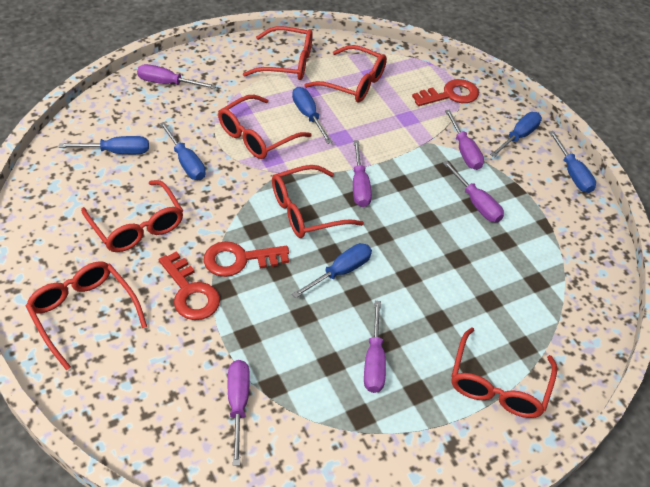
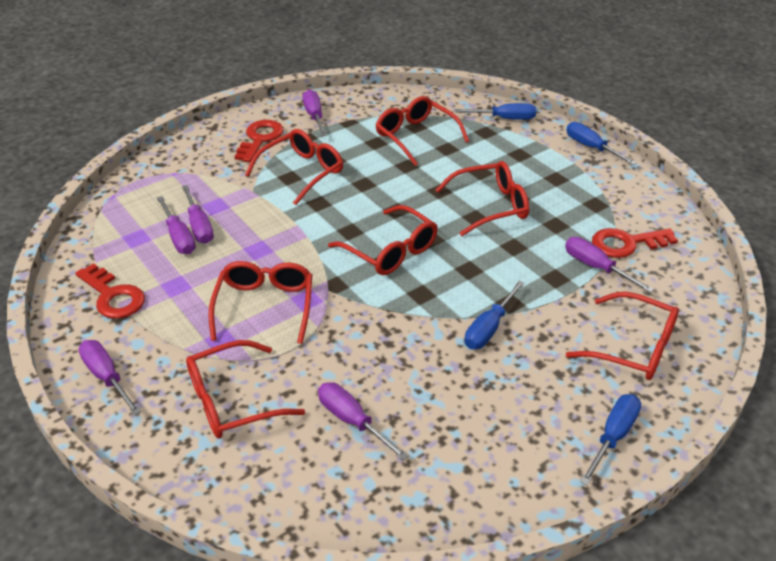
blue screwdriver: 6 -> 4

